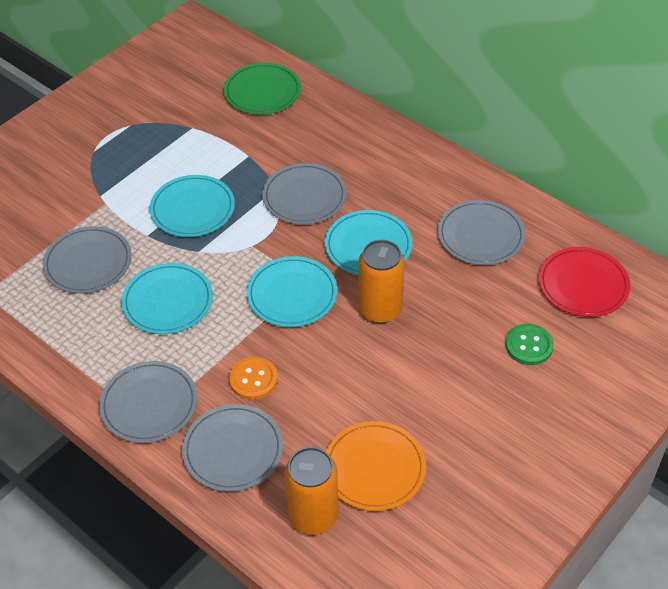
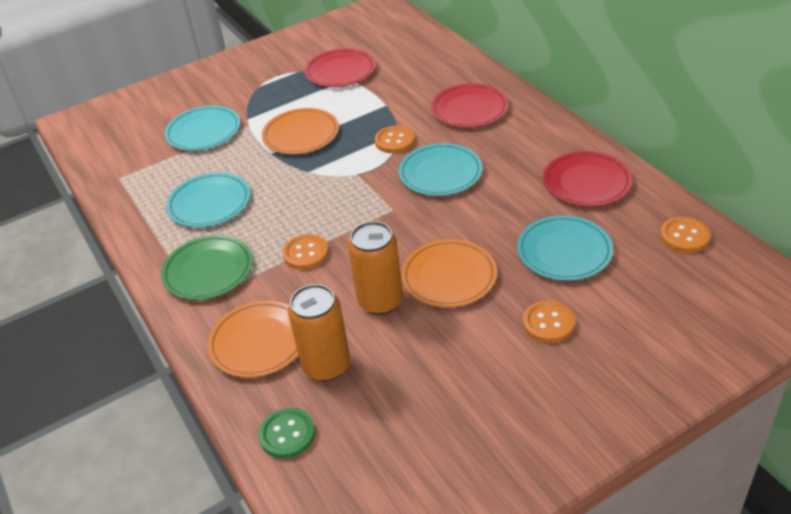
grey plate: 5 -> 0
orange button: 1 -> 4
orange plate: 1 -> 3
red plate: 1 -> 3

